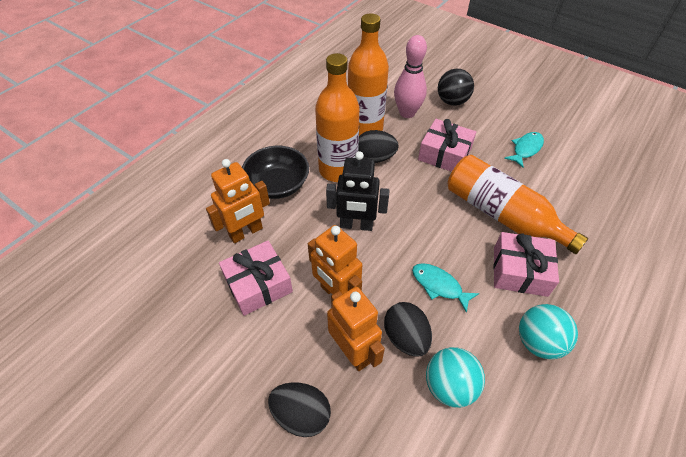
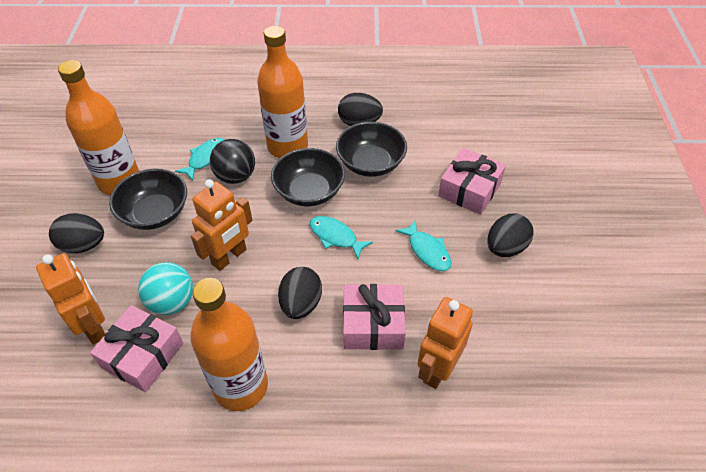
black bowl: 1 -> 3
black egg: 3 -> 4
black robot: 1 -> 0
pink bowling pin: 1 -> 0
turquoise ball: 2 -> 1
turquoise fish: 2 -> 3

